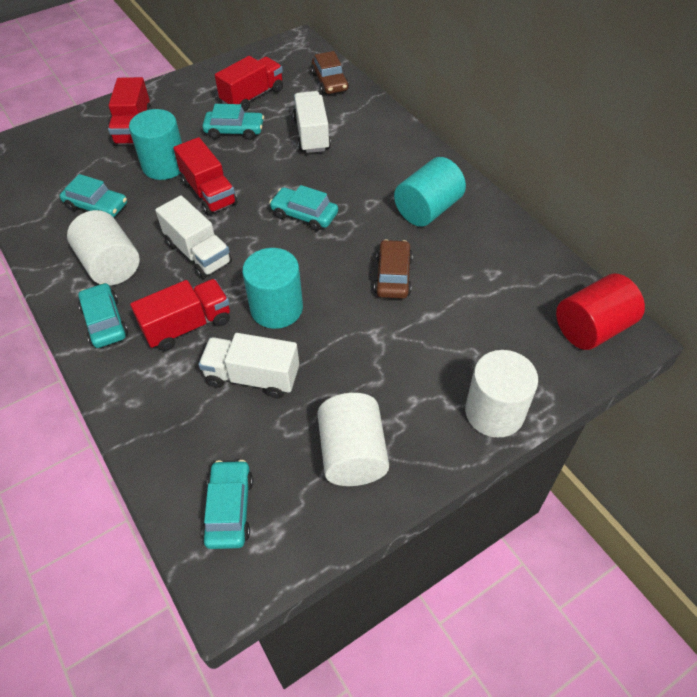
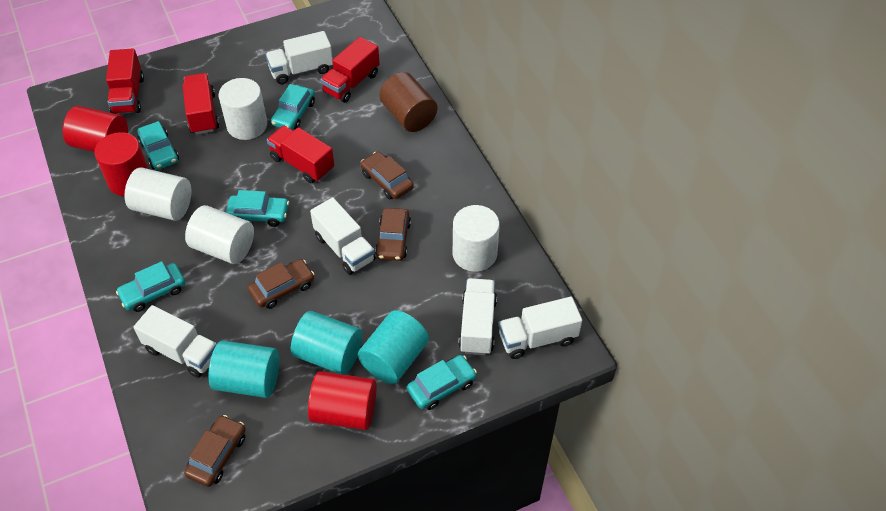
brown car: 2 -> 4
brown cylinder: 0 -> 1
red cylinder: 1 -> 3
white cylinder: 3 -> 4
white truck: 3 -> 5

